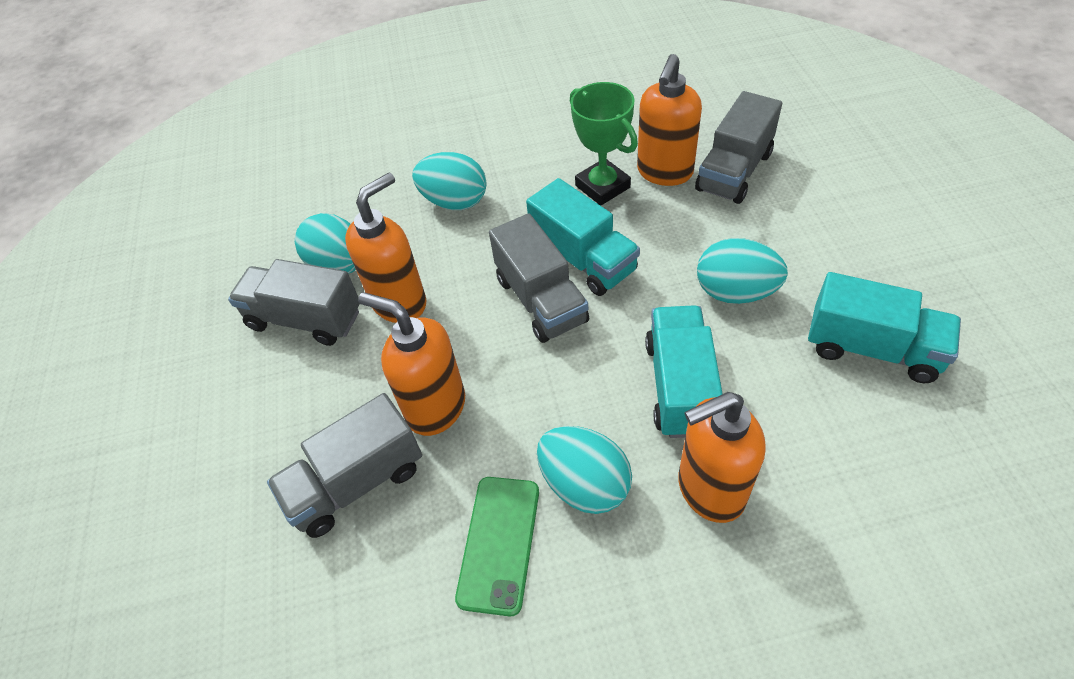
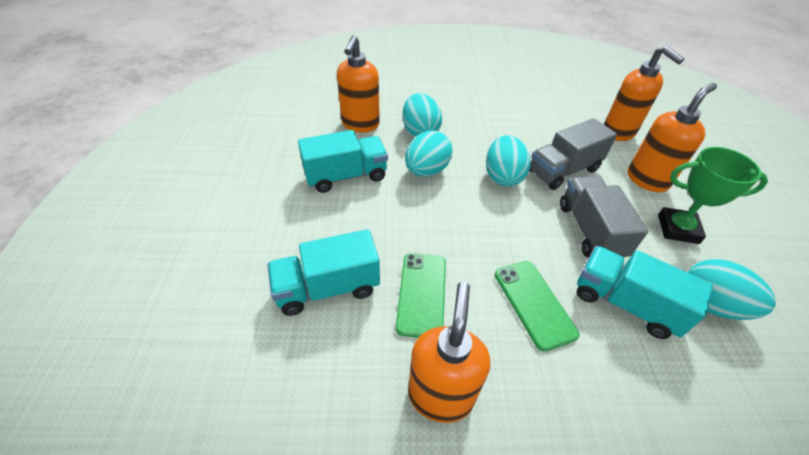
green phone: 1 -> 2
grey truck: 4 -> 2

